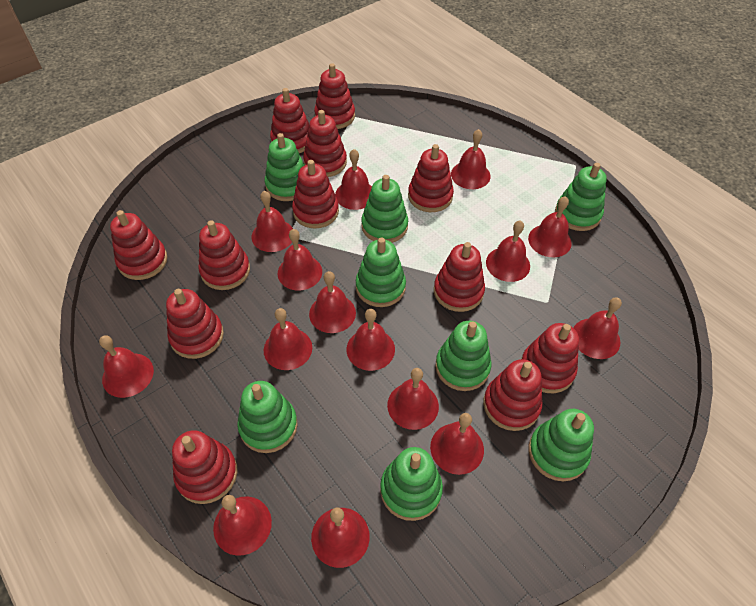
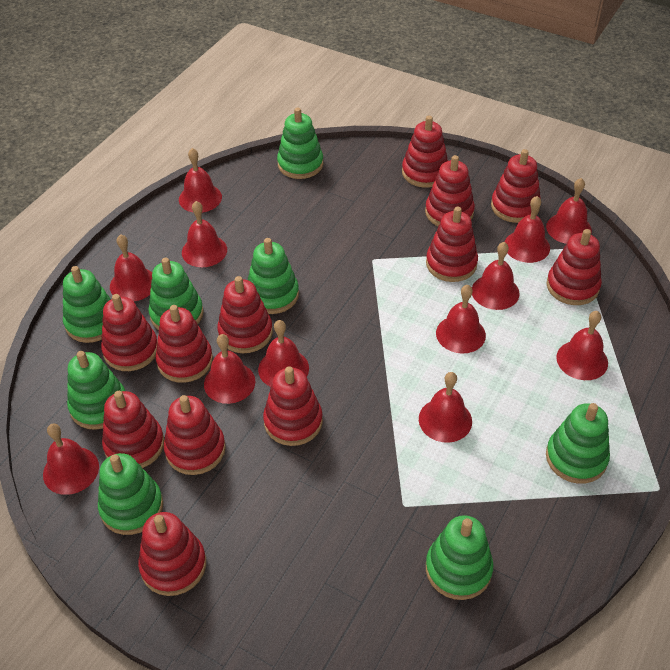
red bell: 15 -> 12

